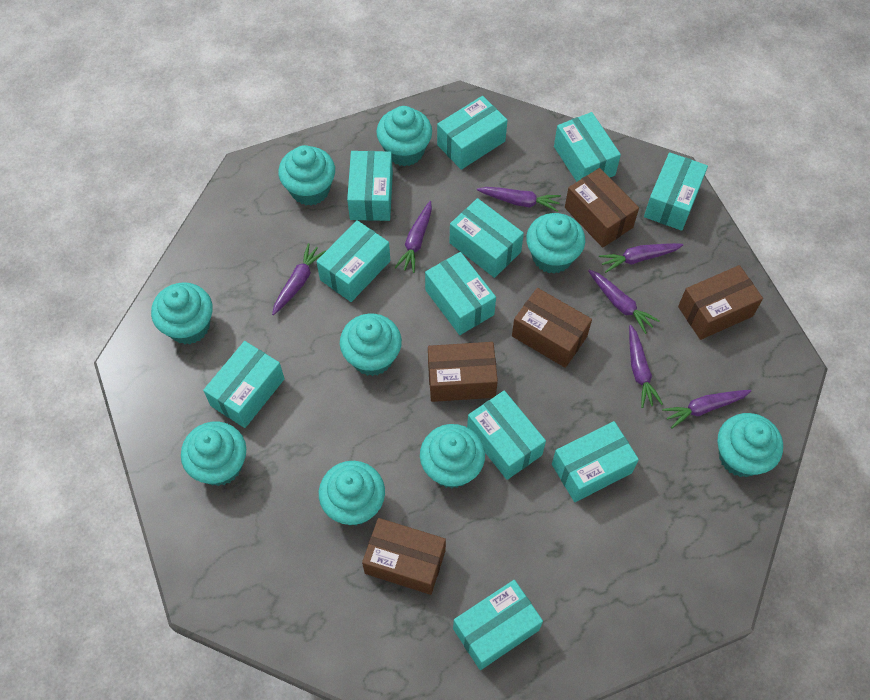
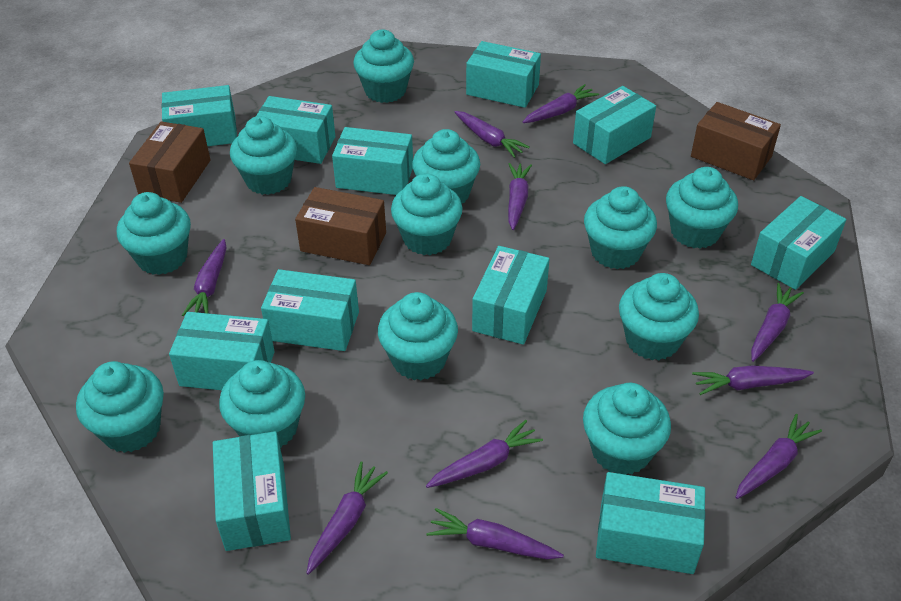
brown box: 5 -> 3
purple carrot: 7 -> 10
turquoise cupcake: 9 -> 12

